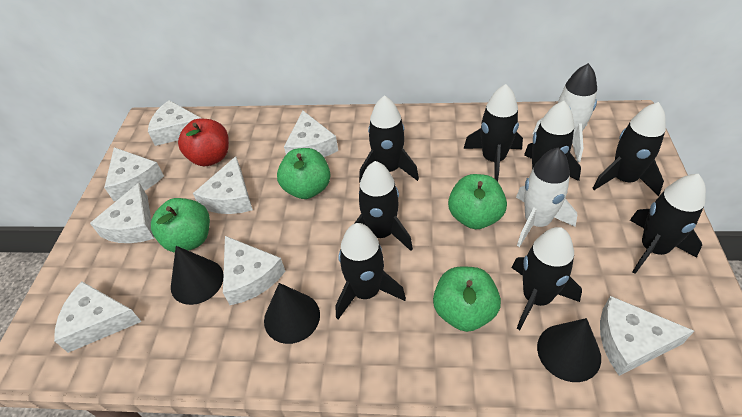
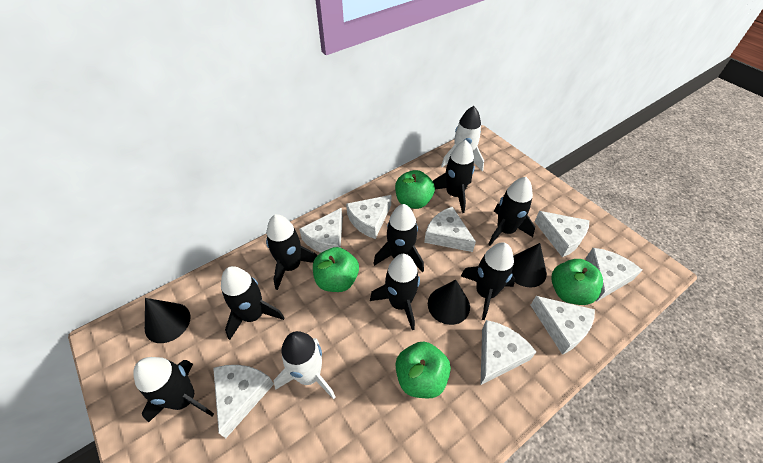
red apple: 1 -> 0

